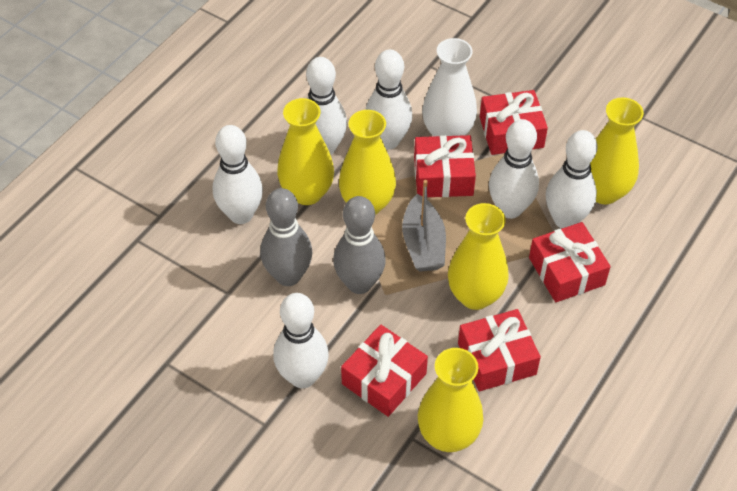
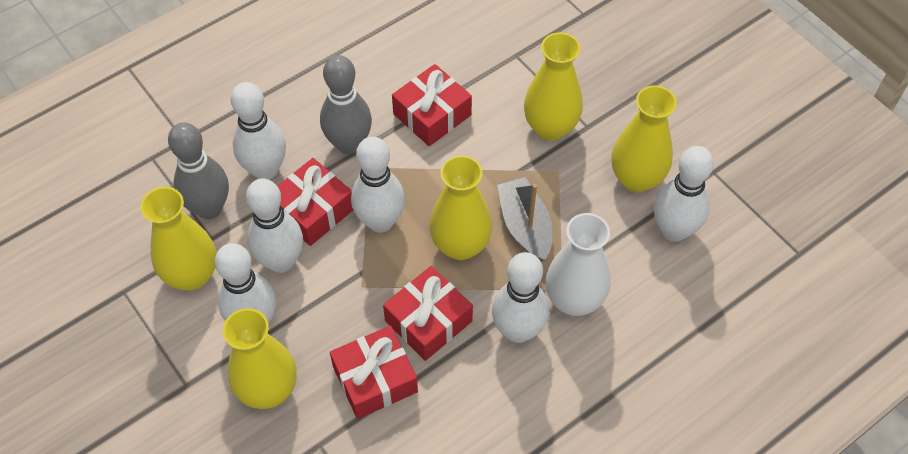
red gift: 5 -> 4

